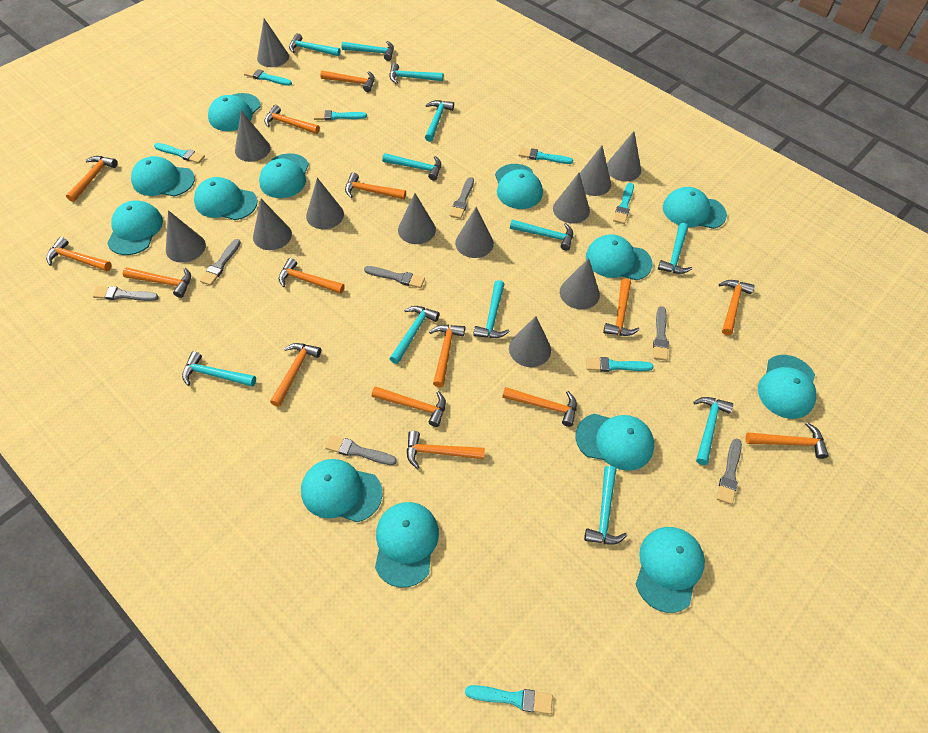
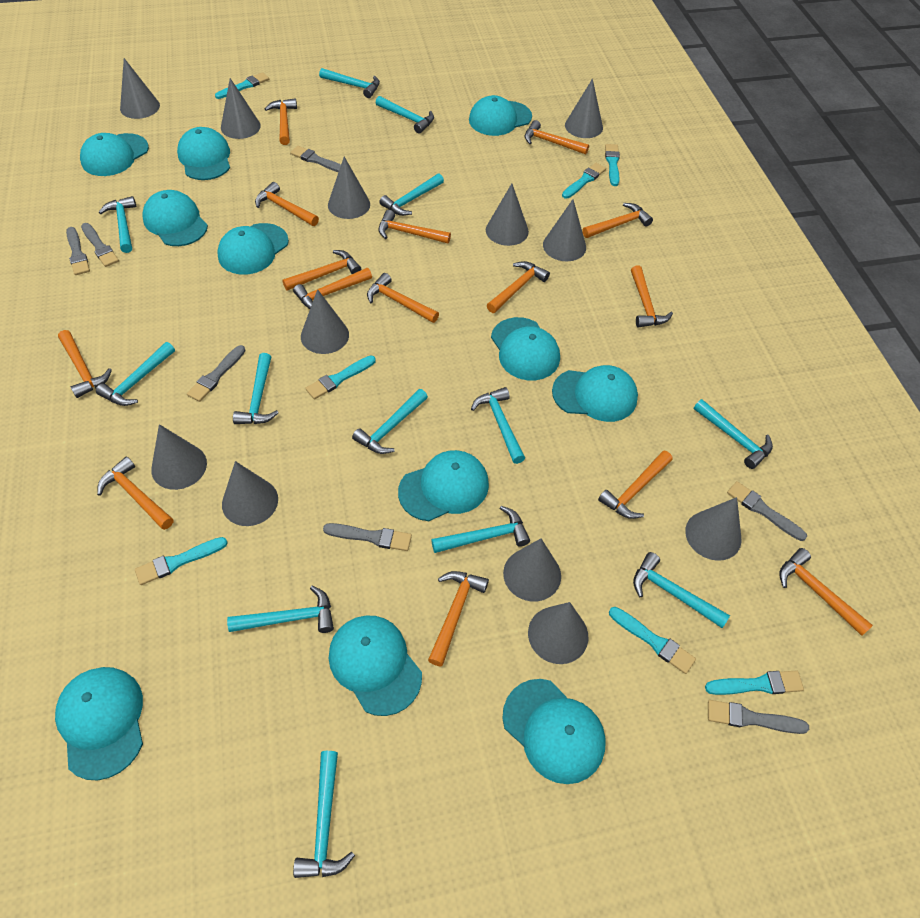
turquoise cap: 13 -> 11
turquoise hammer: 12 -> 13

